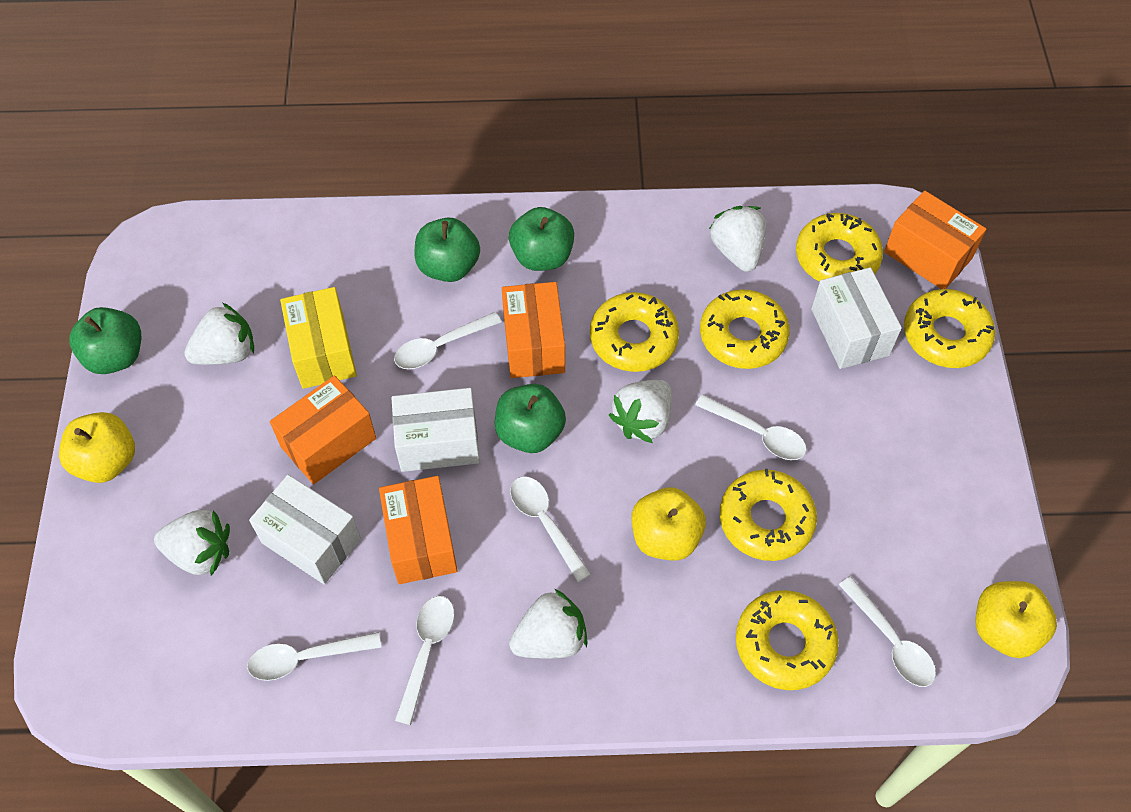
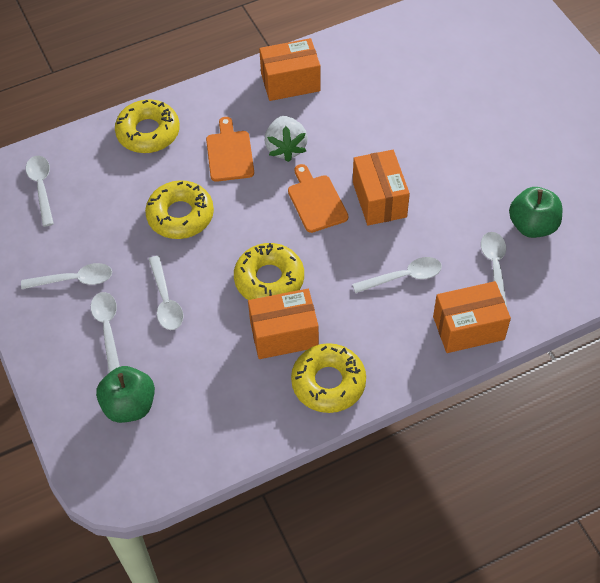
green apple: 4 -> 2
orange cutting board: 0 -> 2
white box: 3 -> 0
white strawberry: 5 -> 1
yellow apple: 3 -> 0
yellow box: 1 -> 0
yellow donut: 6 -> 4

